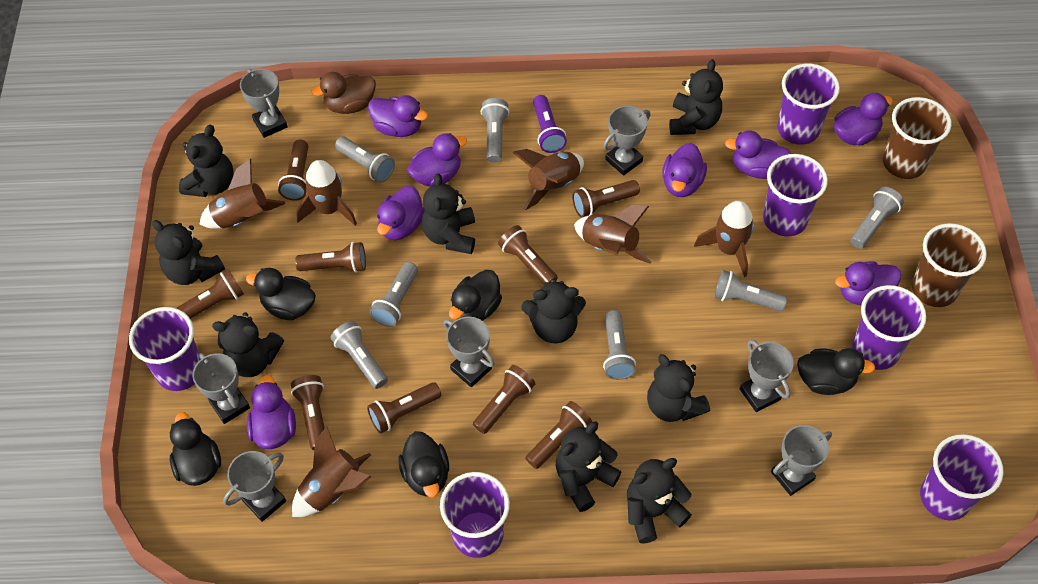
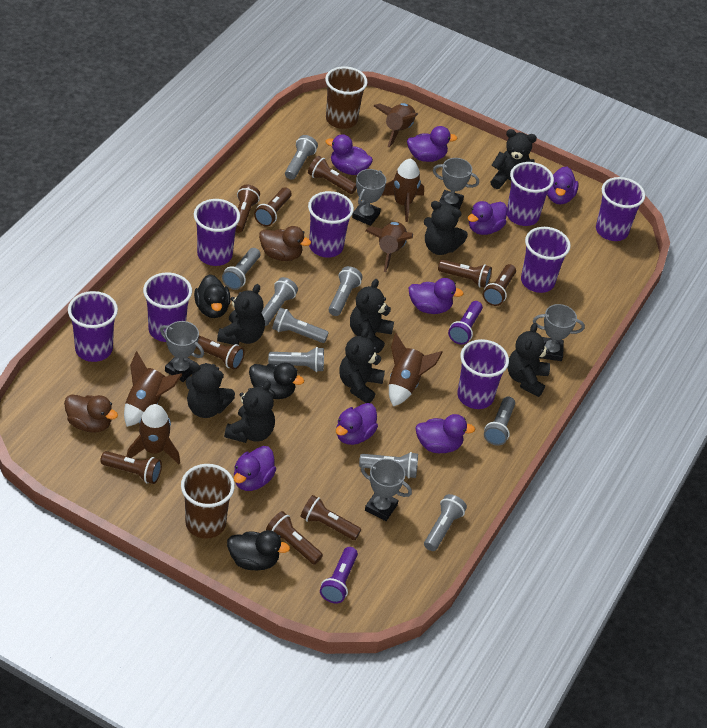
black duck: 5 -> 3
black teddy bear: 9 -> 8
brown duck: 1 -> 2
grey flashlight: 7 -> 9
grey trophy: 7 -> 5
purple cup: 6 -> 8
purple flashlight: 1 -> 2

